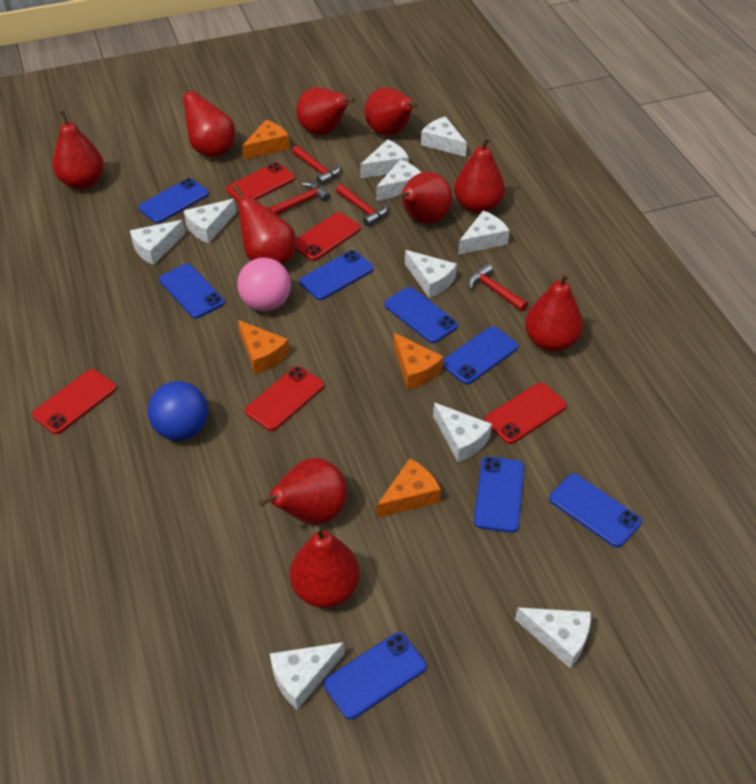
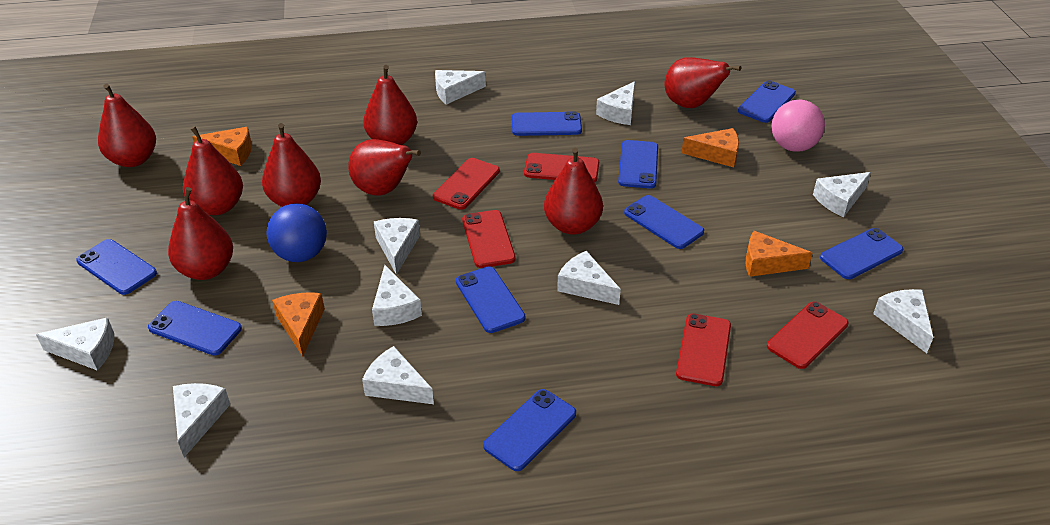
blue phone: 8 -> 9
red hammer: 4 -> 0
red pear: 10 -> 8

